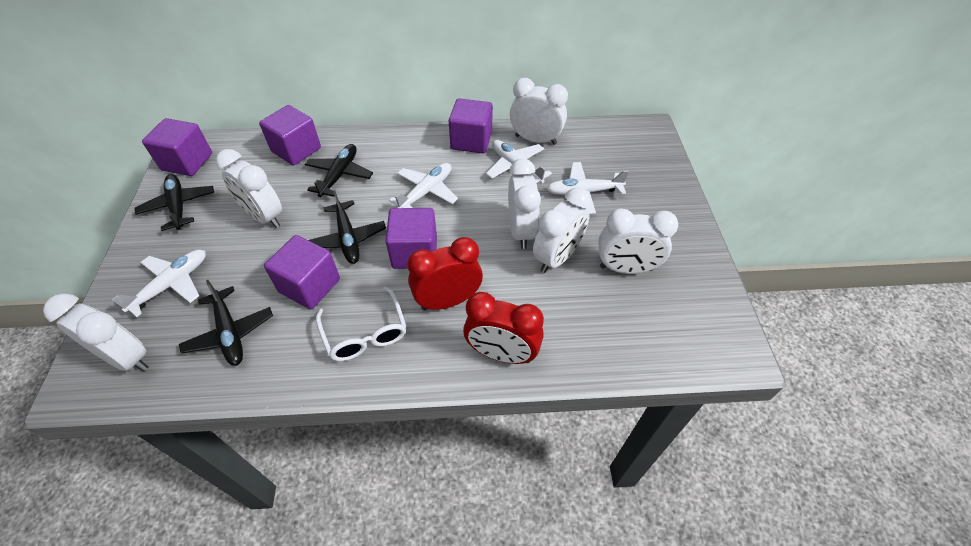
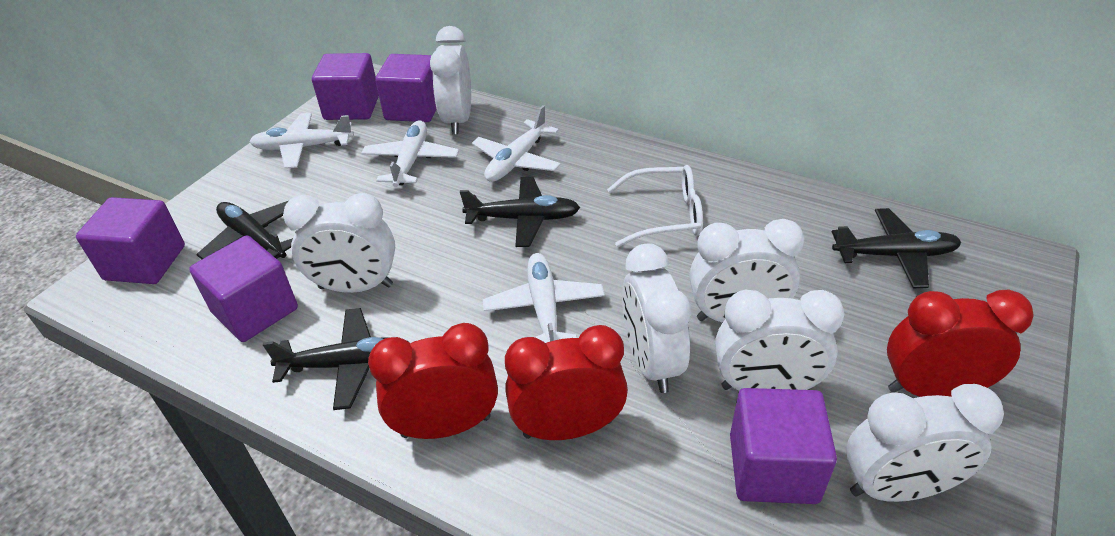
red clock: 2 -> 3

